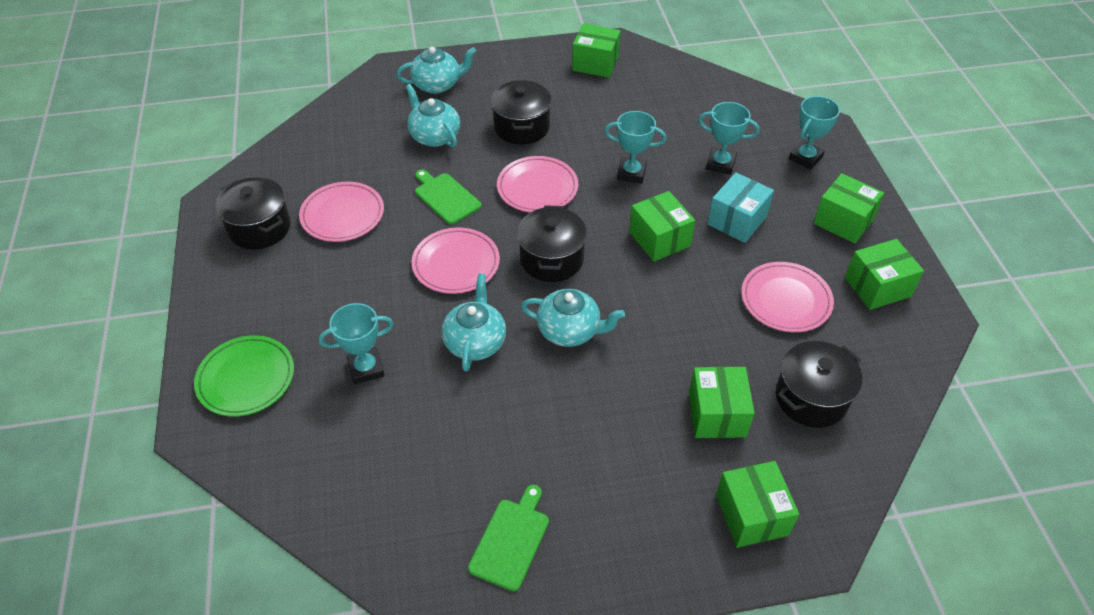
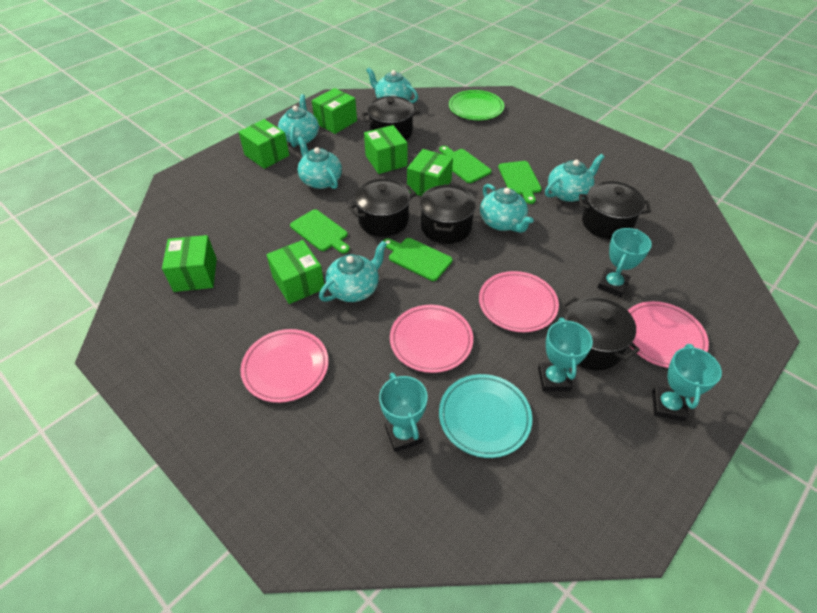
black pot: 4 -> 5
green cutting board: 2 -> 4
turquoise box: 1 -> 0
turquoise plate: 0 -> 1
turquoise teapot: 4 -> 6

